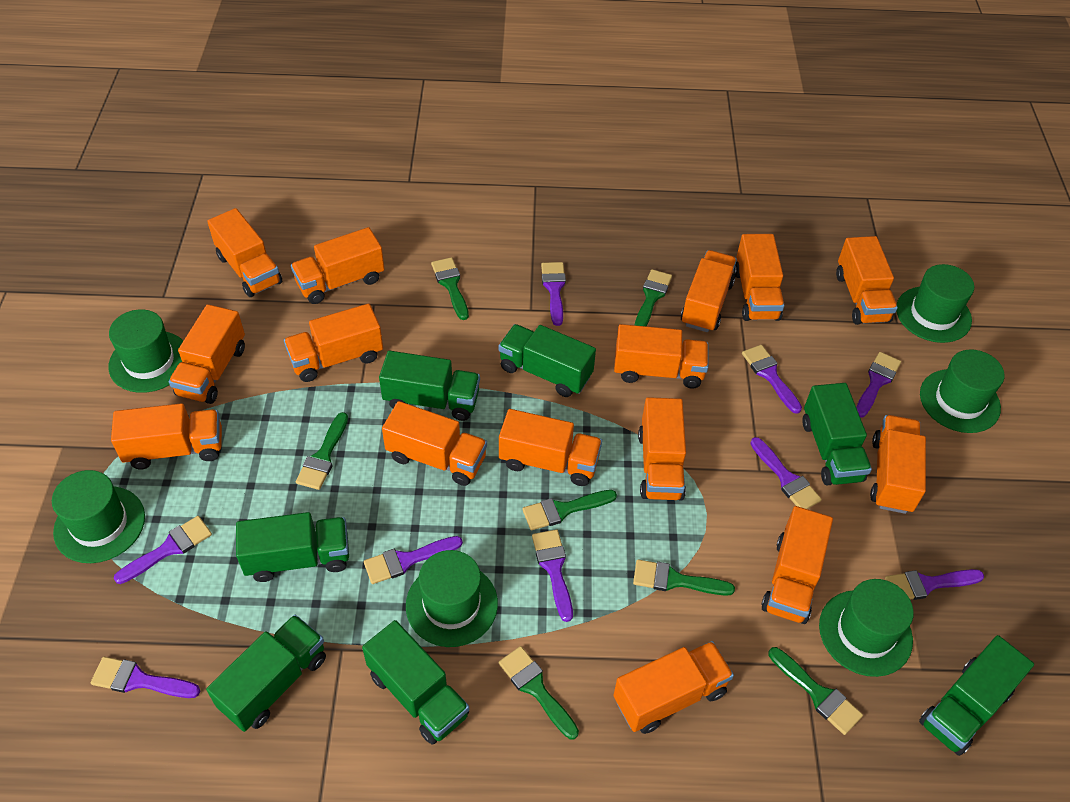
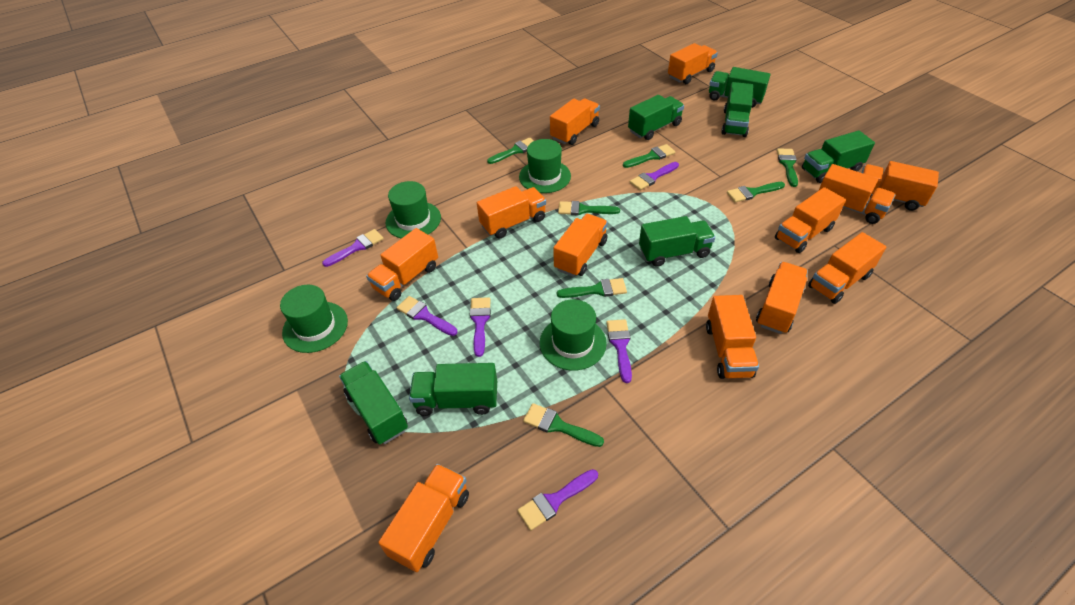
green hat: 6 -> 4
orange truck: 15 -> 12
purple brush: 9 -> 6

